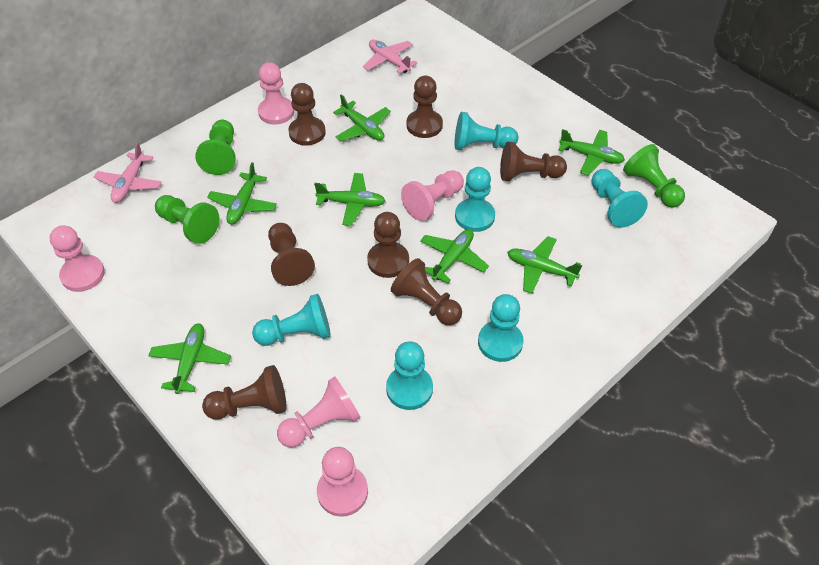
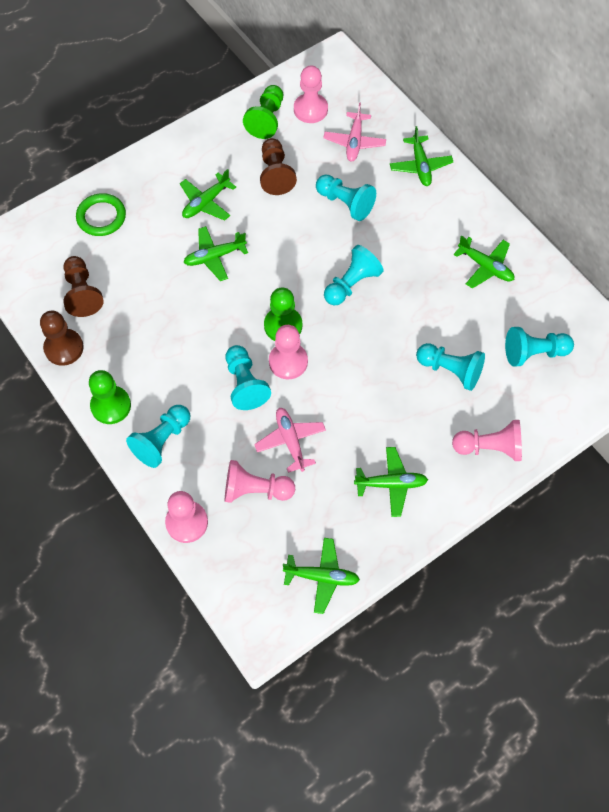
brown pawn: 7 -> 3
green plane: 7 -> 6
green ring: 0 -> 1

